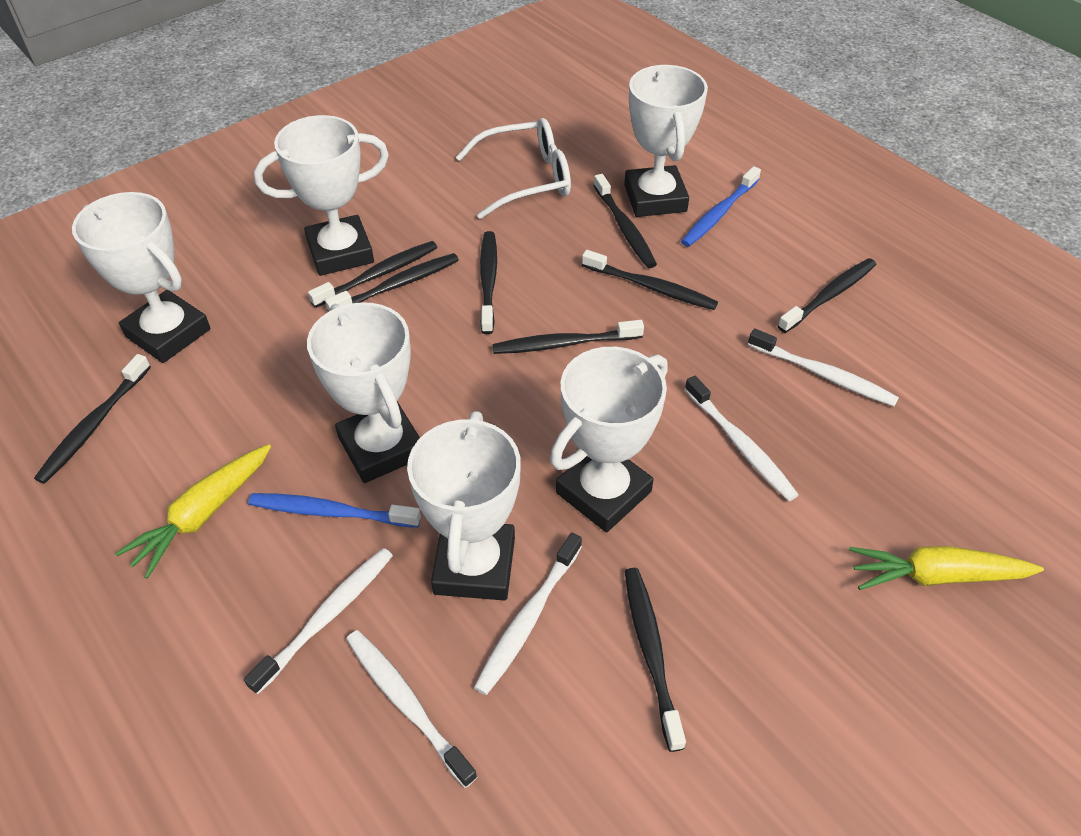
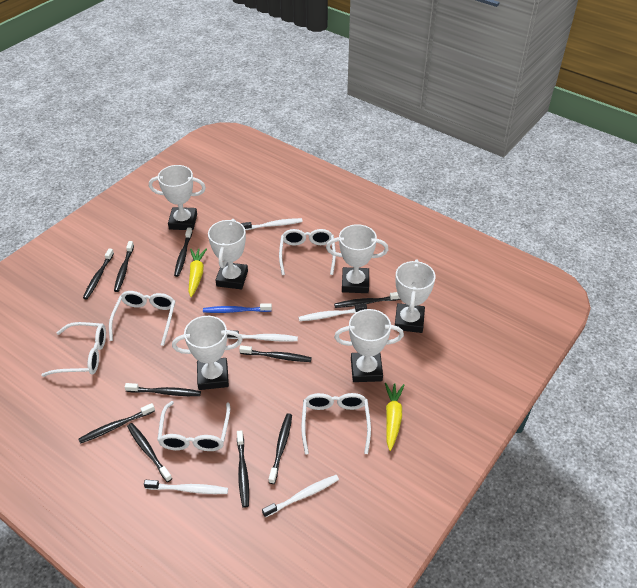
black toothbrush: 9 -> 10
blue toothbrush: 2 -> 1
white glasses: 1 -> 5

